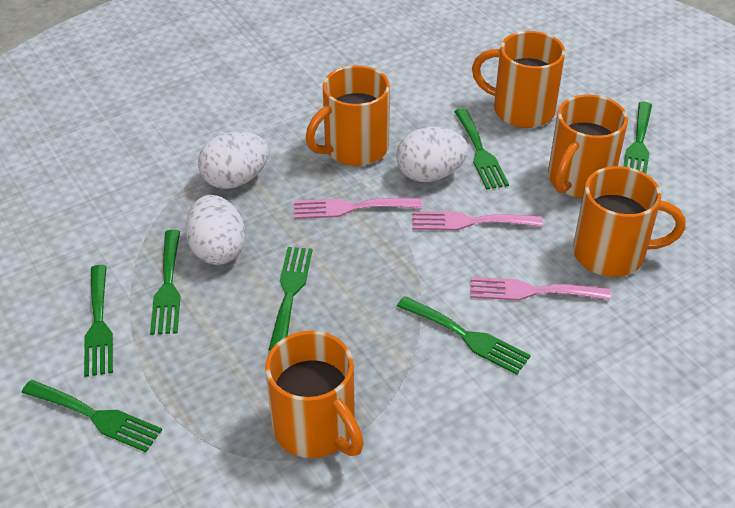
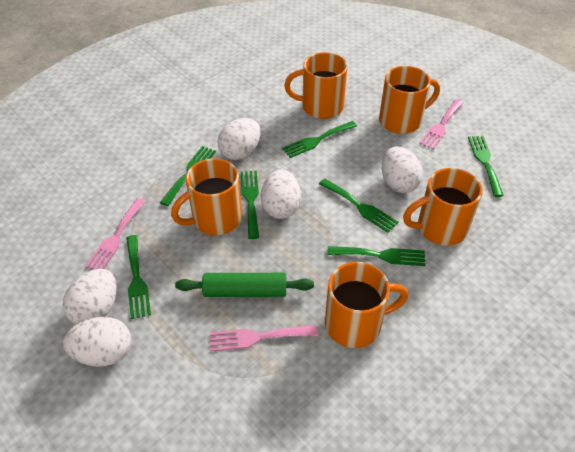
green rolling pin: 0 -> 1
white egg: 3 -> 5

